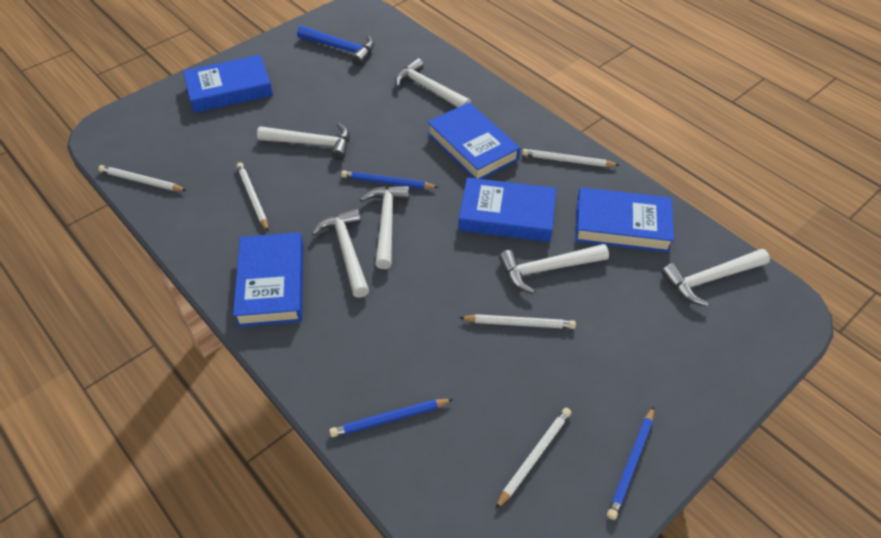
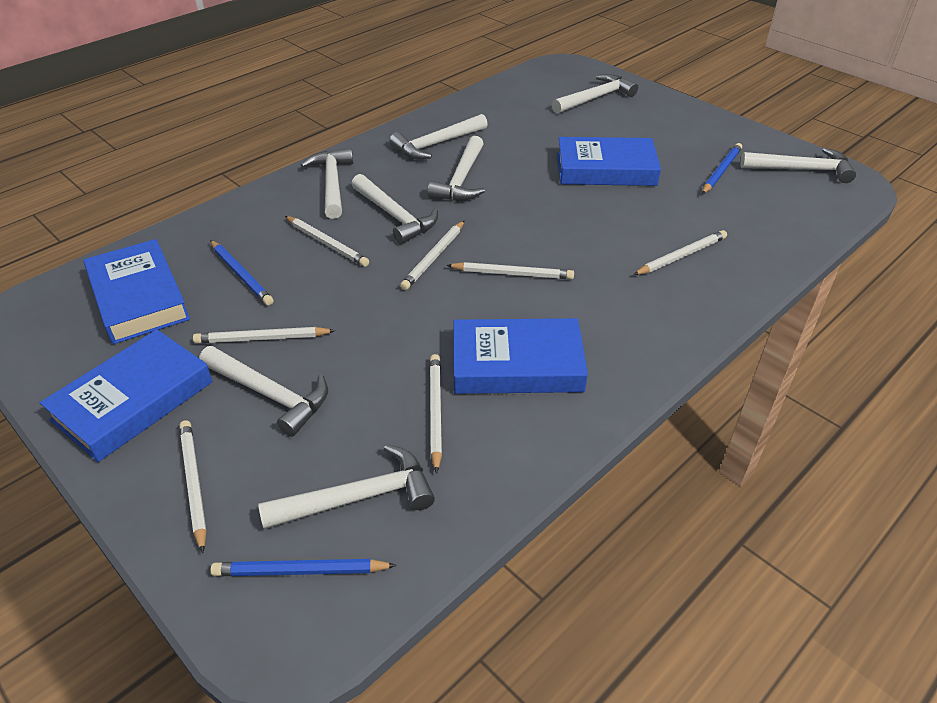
blue book: 5 -> 4
blue hammer: 1 -> 0
white hammer: 6 -> 8
white pencil: 5 -> 7

